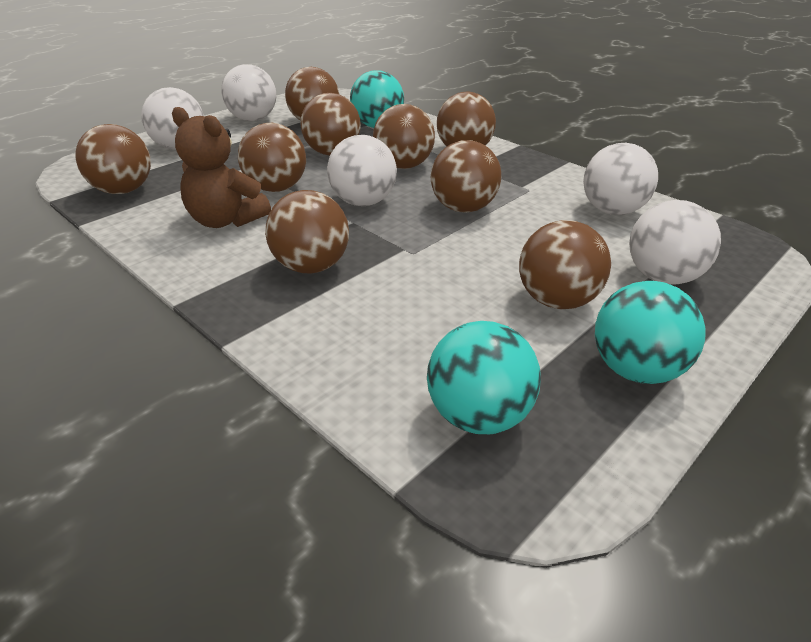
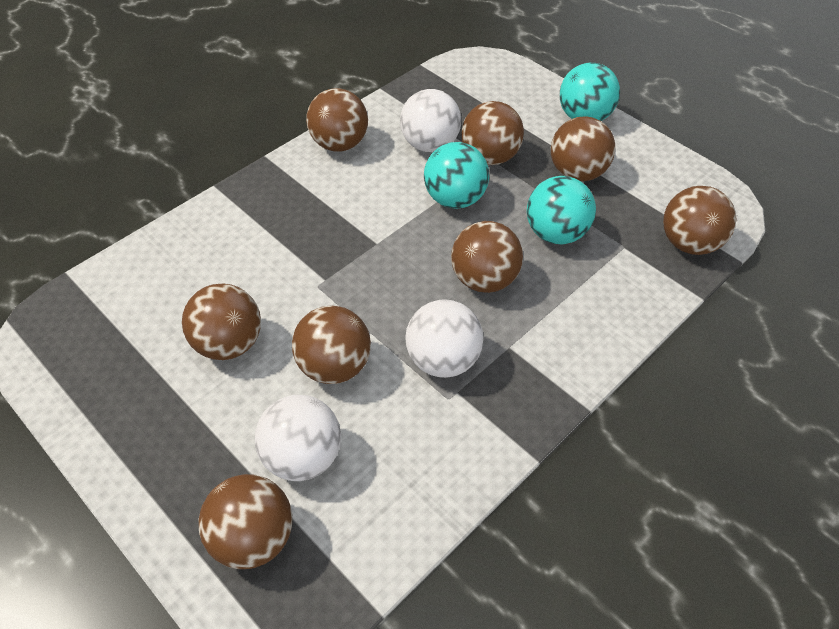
brown ball: 9 -> 8
brown teddy bear: 1 -> 0
white ball: 5 -> 3

